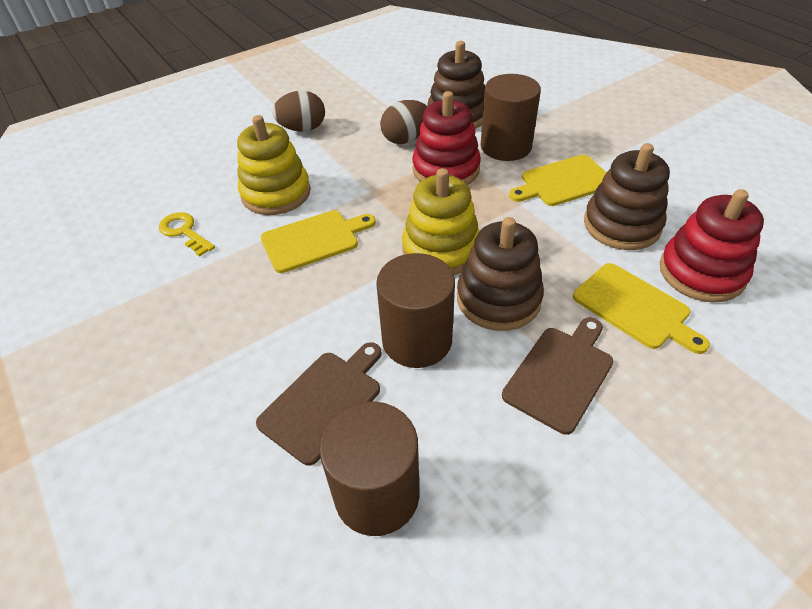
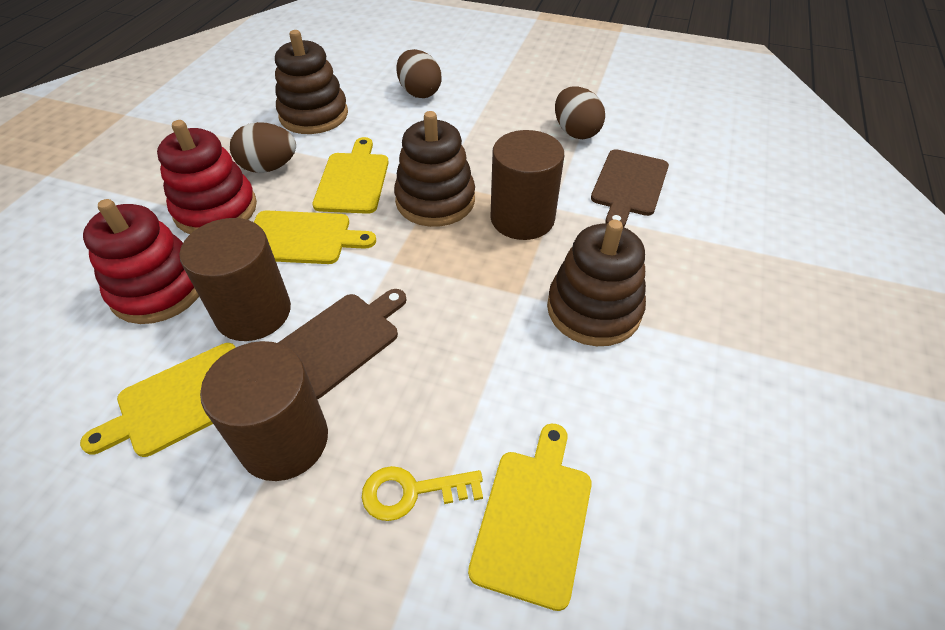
brown egg: 2 -> 3
yellow cutting board: 3 -> 4
yellow stacking toy: 2 -> 0

